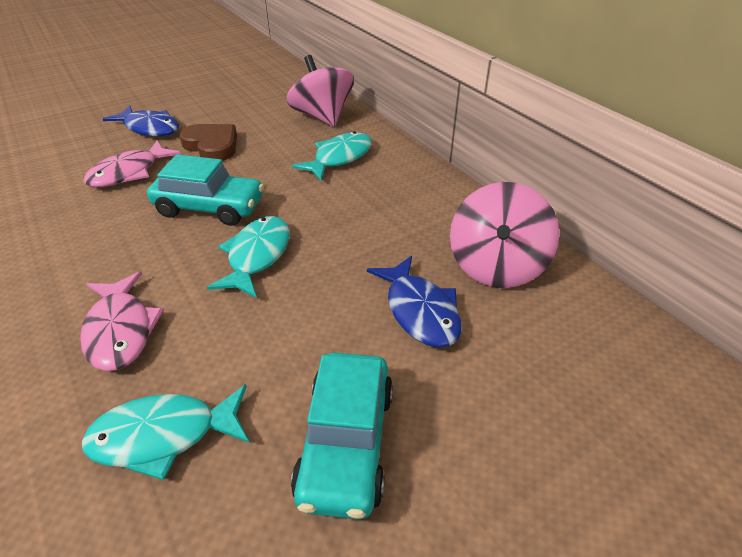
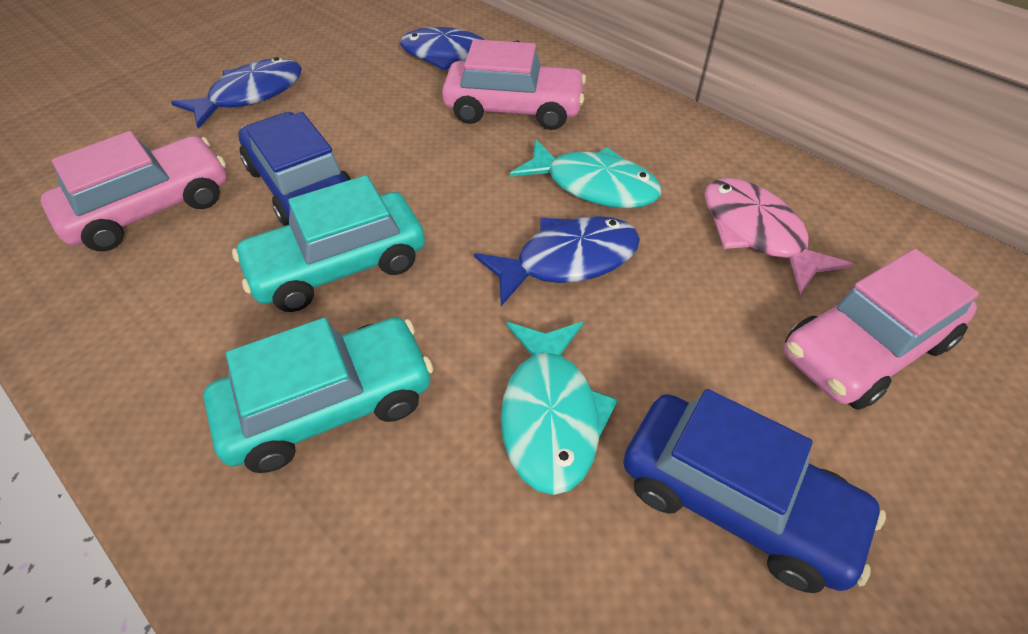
blue car: 0 -> 2
blue fish: 2 -> 3
brown heart: 1 -> 0
pink car: 0 -> 3
pink fish: 2 -> 1
pink spinning top: 2 -> 0
turquoise fish: 3 -> 2

